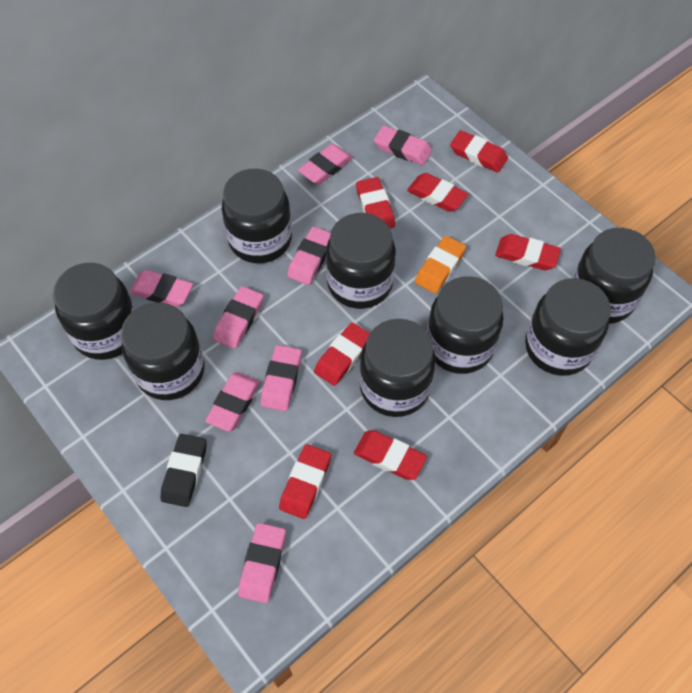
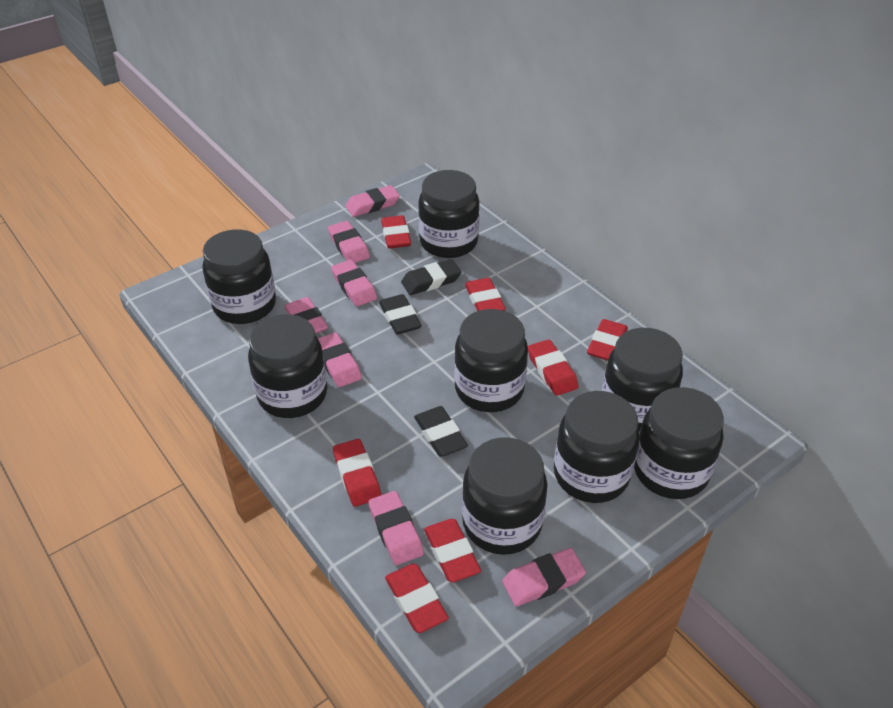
black eraser: 1 -> 3
orange eraser: 1 -> 0
pink eraser: 8 -> 7

